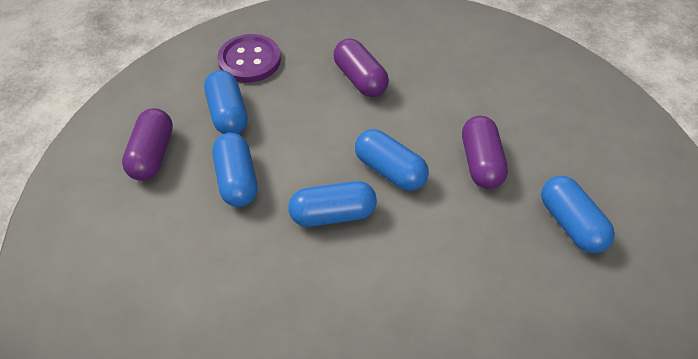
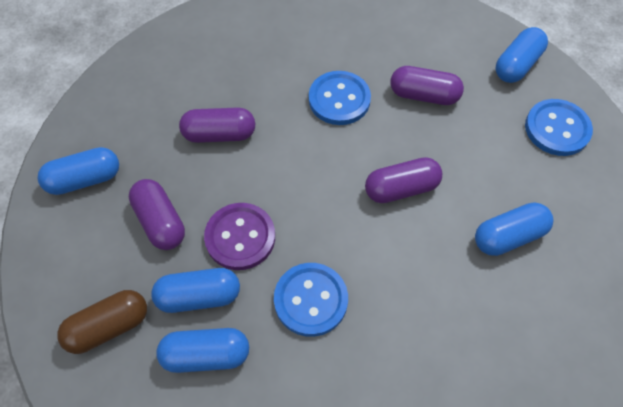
blue button: 0 -> 3
brown capsule: 0 -> 1
purple capsule: 3 -> 4

